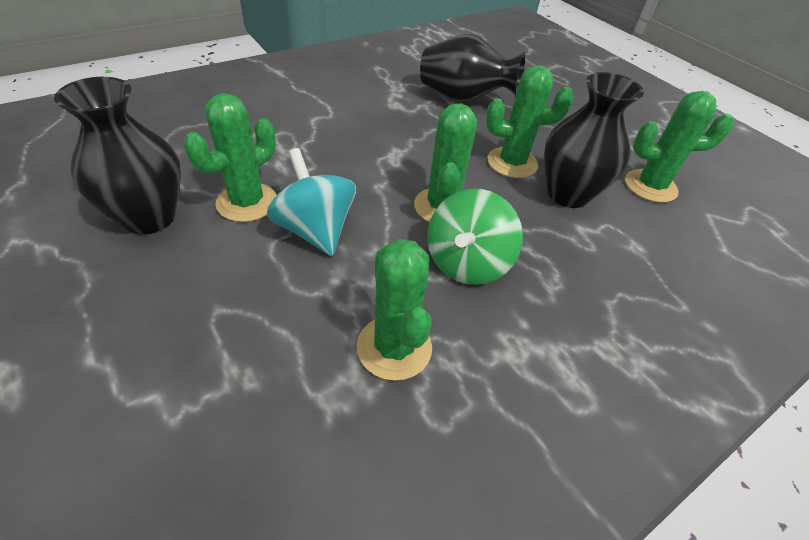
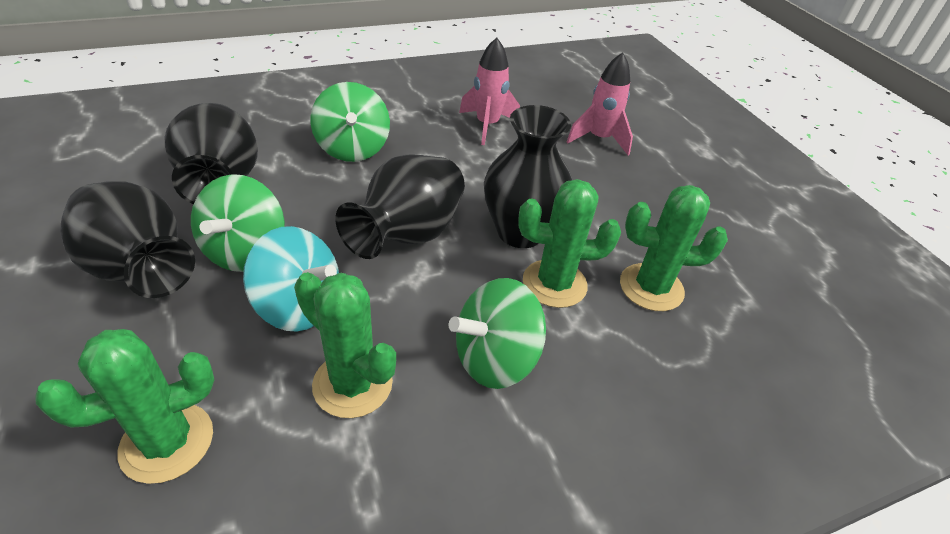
black vase: 3 -> 4
green cactus: 5 -> 4
green spinning top: 1 -> 3
pink rocket: 0 -> 2

